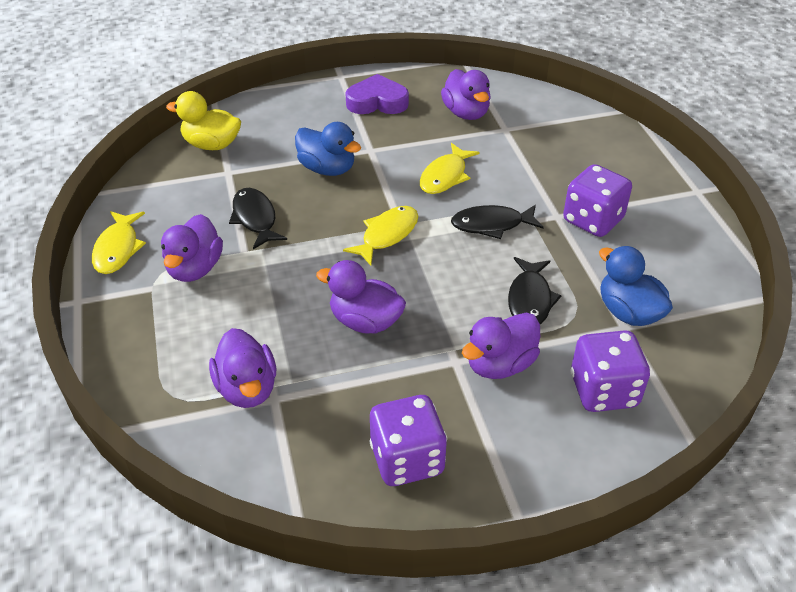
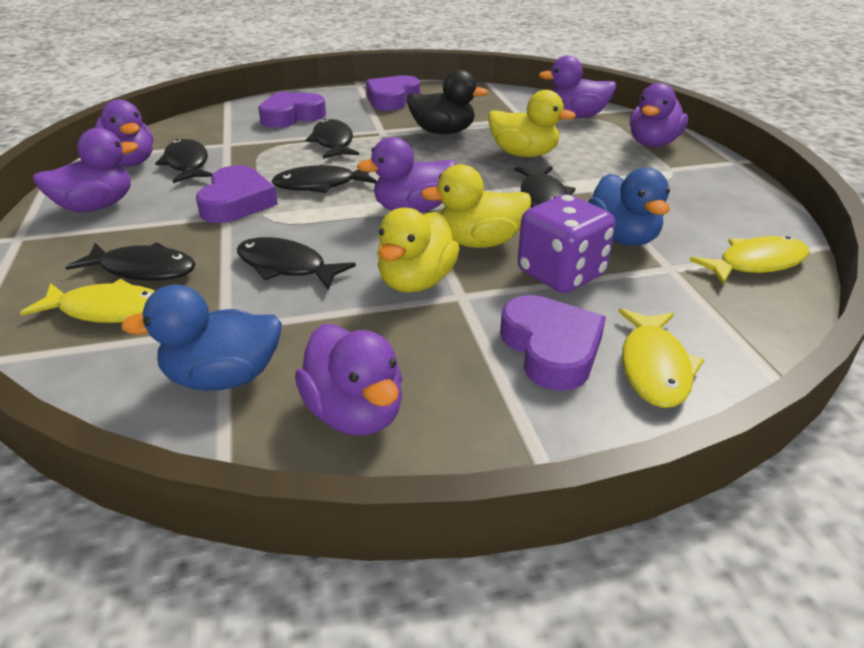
black duck: 0 -> 1
black fish: 3 -> 6
purple dice: 3 -> 1
purple duck: 5 -> 6
purple heart: 1 -> 4
yellow duck: 1 -> 3

